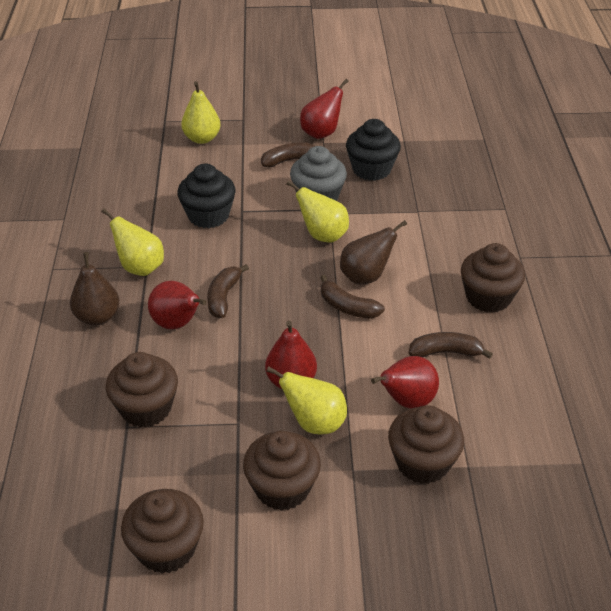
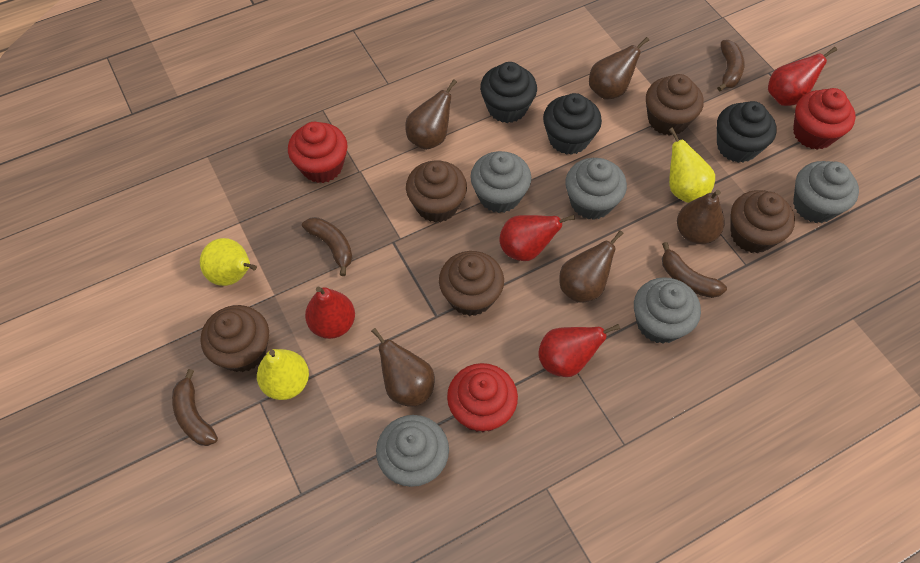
black cupcake: 2 -> 3
brown pear: 2 -> 5
grey cupcake: 1 -> 5
red cupcake: 0 -> 3
yellow pear: 4 -> 3

